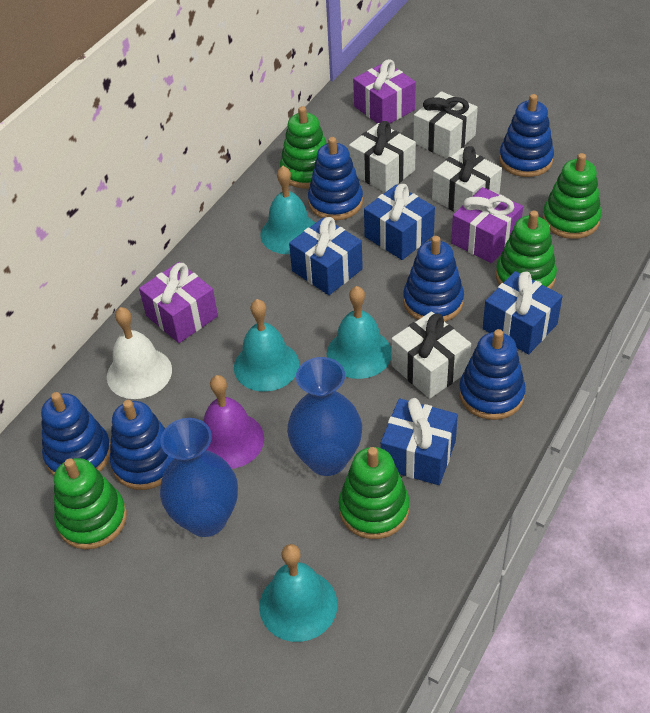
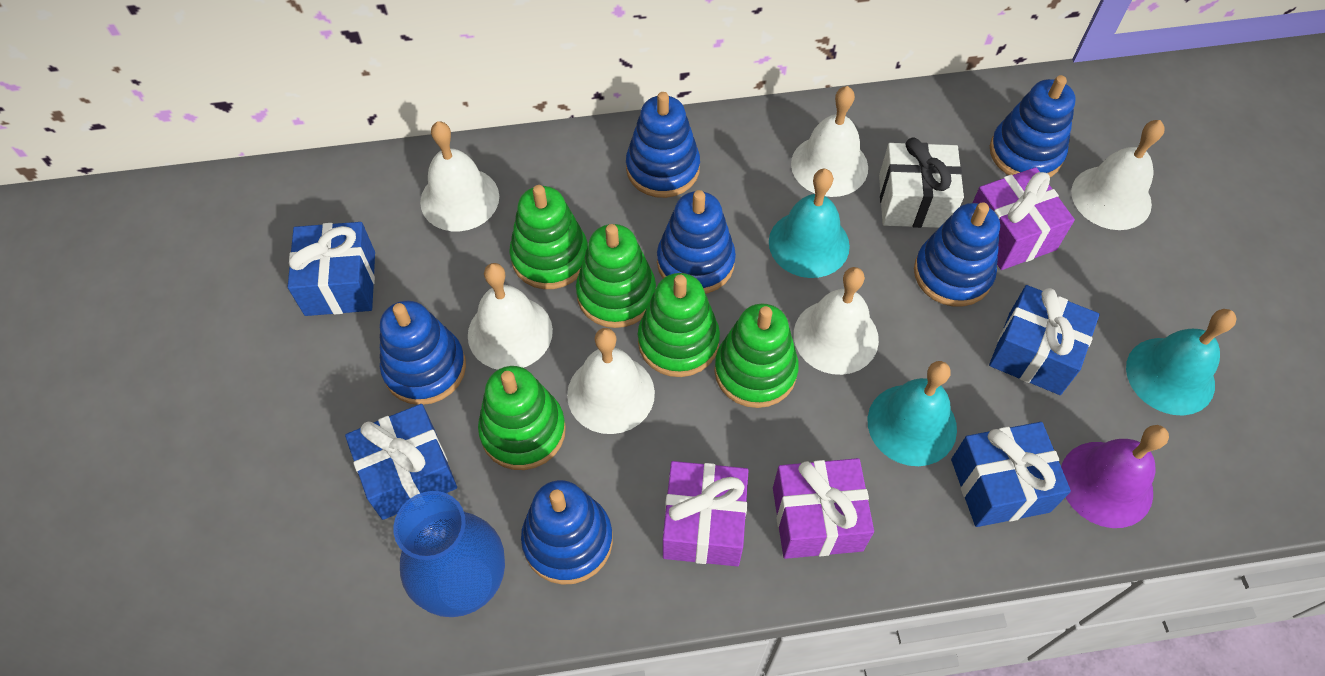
blue vase: 2 -> 1
turquoise bell: 4 -> 3
white bell: 1 -> 6
white gift: 4 -> 1

